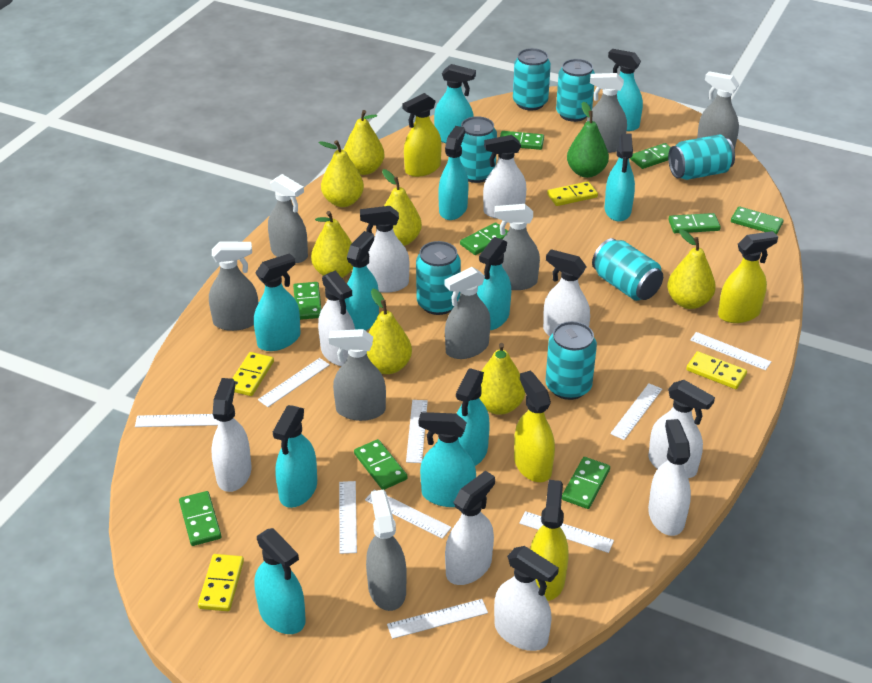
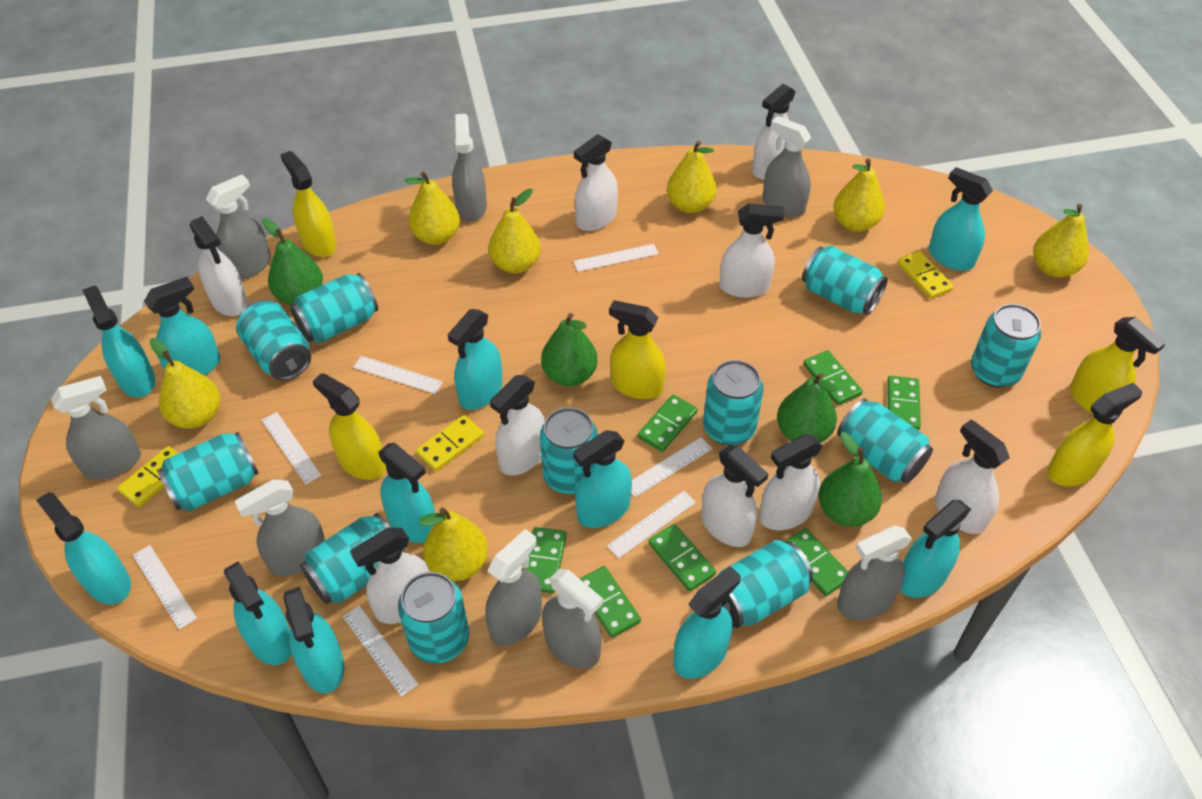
green domino: 9 -> 7
green pear: 1 -> 4
turquoise can: 7 -> 11
white ruler: 9 -> 7
yellow domino: 4 -> 3
yellow spray bottle: 4 -> 5

